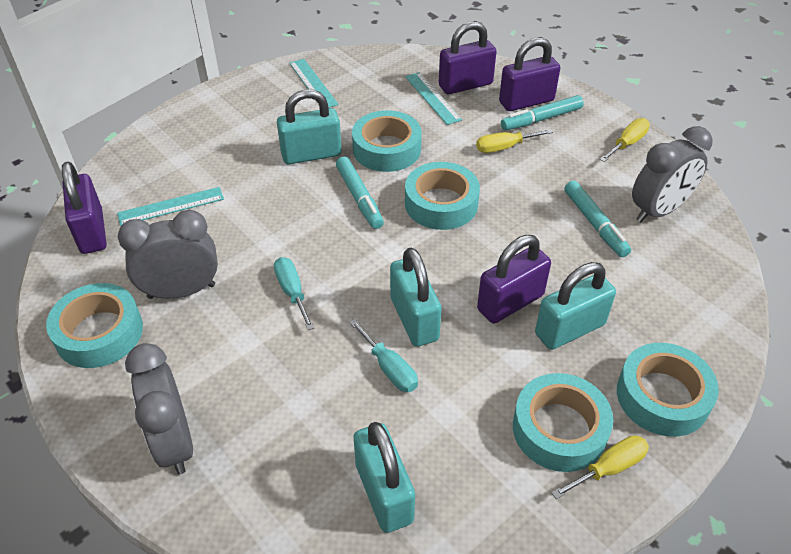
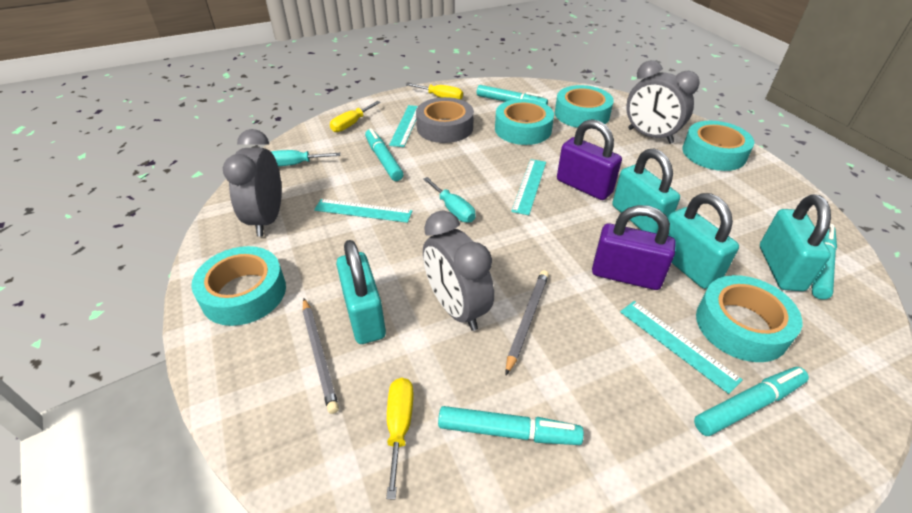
grey pencil: 0 -> 2
grey tape: 0 -> 1
purple padlock: 4 -> 2
turquoise marker: 3 -> 5
turquoise ruler: 3 -> 4

